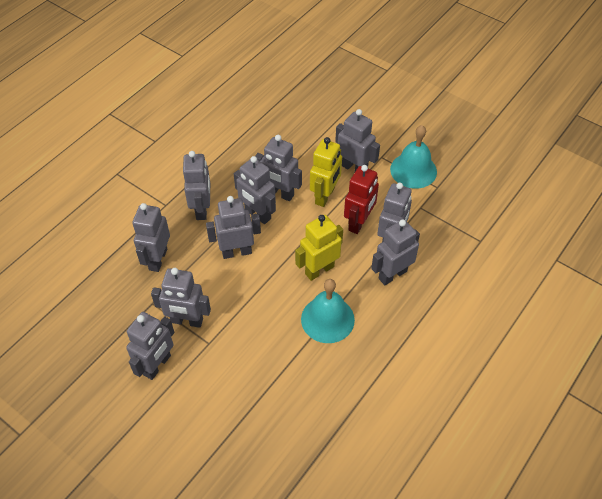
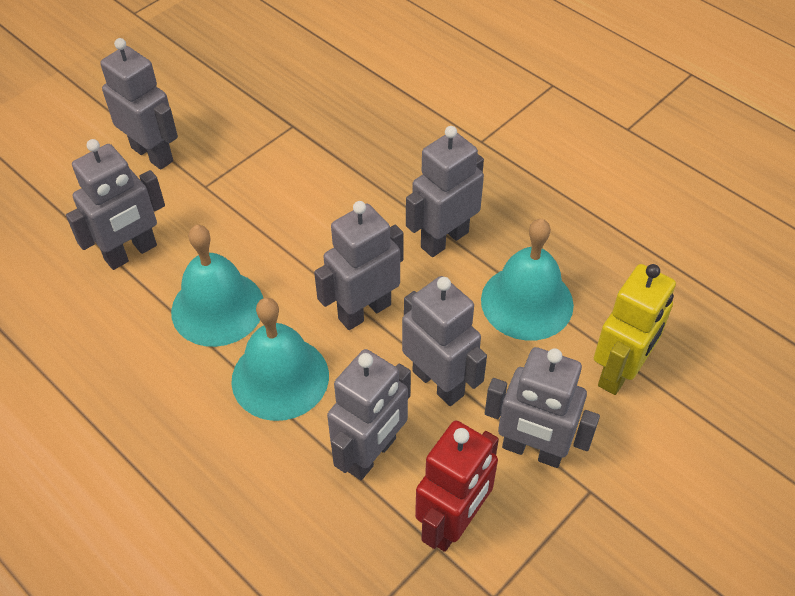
grey robot: 10 -> 7
turquoise bell: 2 -> 3
yellow robot: 2 -> 1

